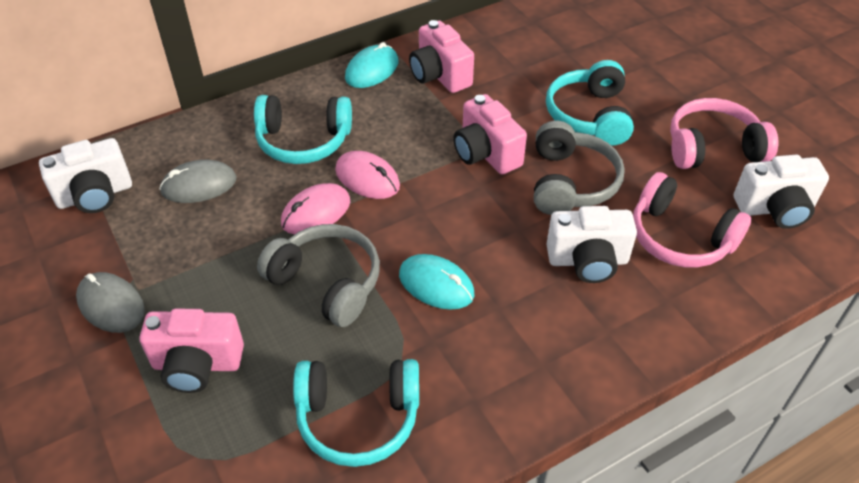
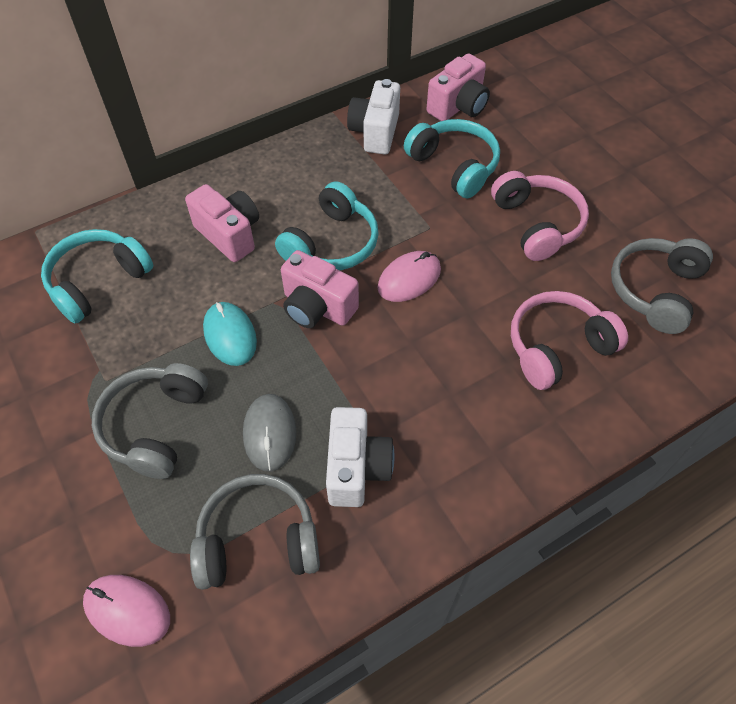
grey headphones: 2 -> 3
grey mouse: 2 -> 1
turquoise mouse: 2 -> 1
white camera: 3 -> 2

